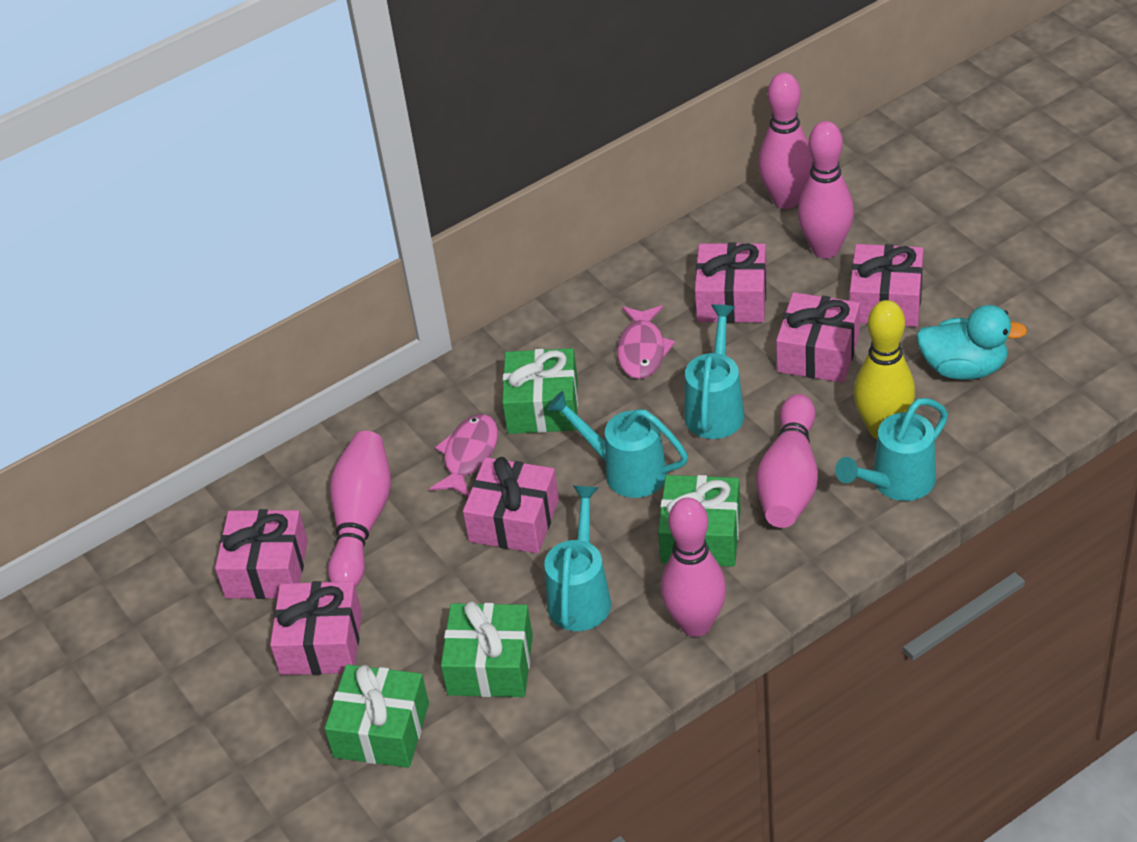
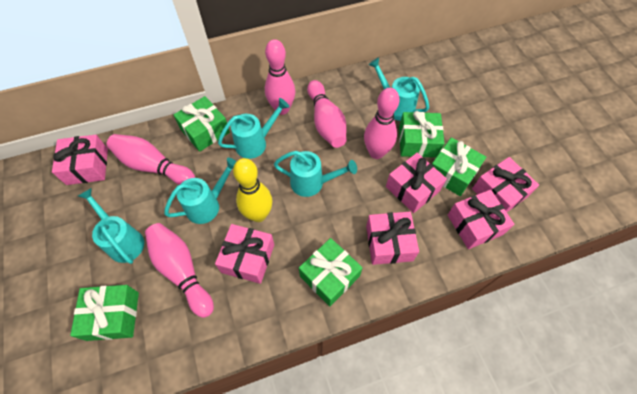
green gift: 4 -> 5
pink fish: 2 -> 0
turquoise duck: 1 -> 0
turquoise watering can: 4 -> 5

